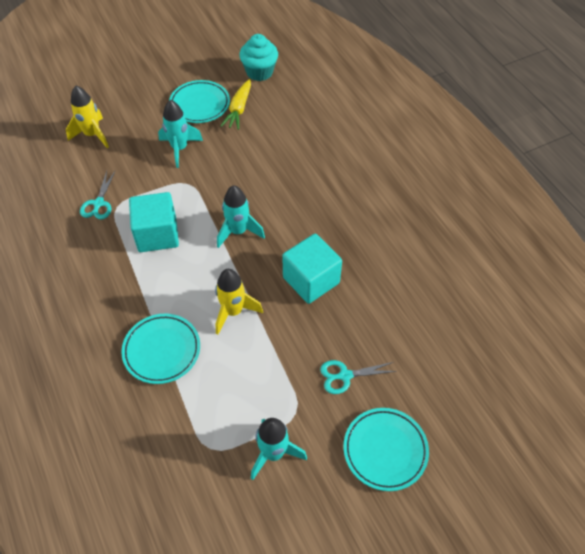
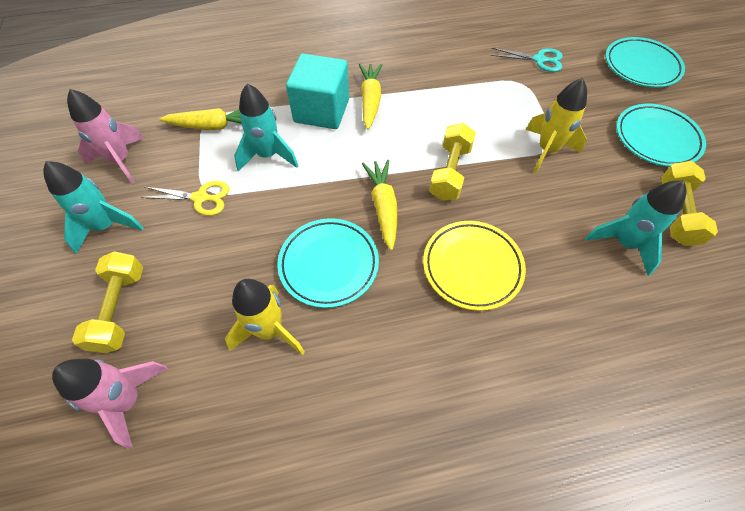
pink rocket: 0 -> 2
turquoise cube: 2 -> 1
turquoise cupcake: 1 -> 0
turquoise scissors: 2 -> 1
yellow carrot: 1 -> 3
yellow dumbbell: 0 -> 3
yellow plate: 0 -> 1
yellow scissors: 0 -> 1

